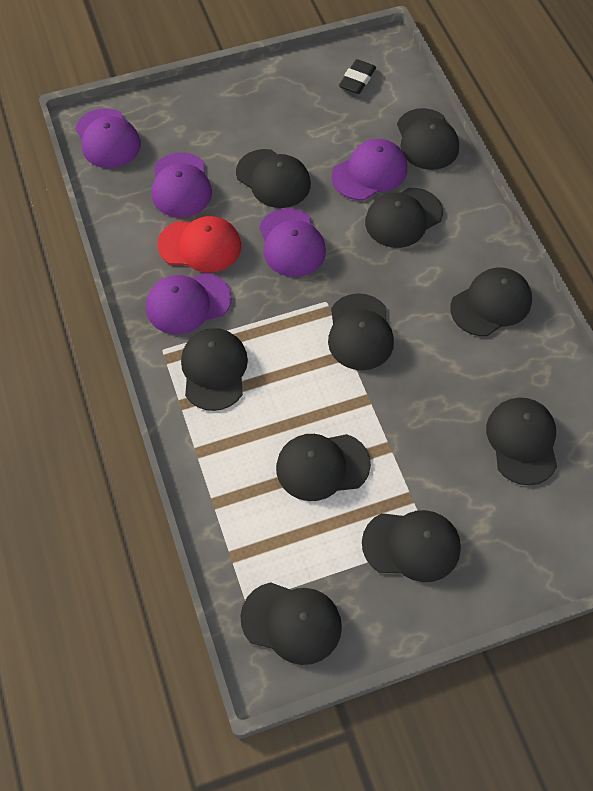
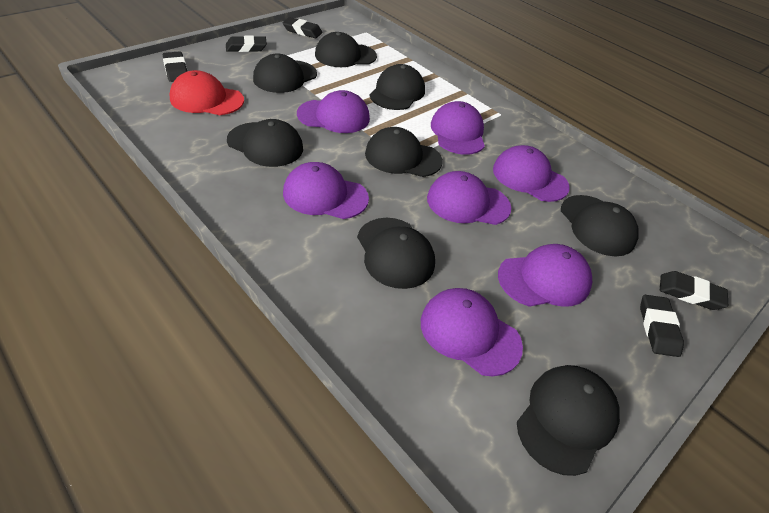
black cap: 10 -> 8
black eraser: 1 -> 5
purple cap: 5 -> 7

